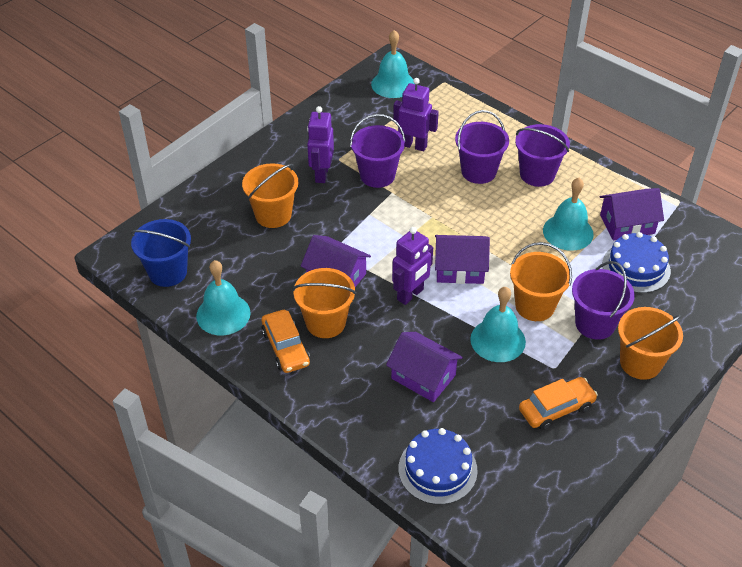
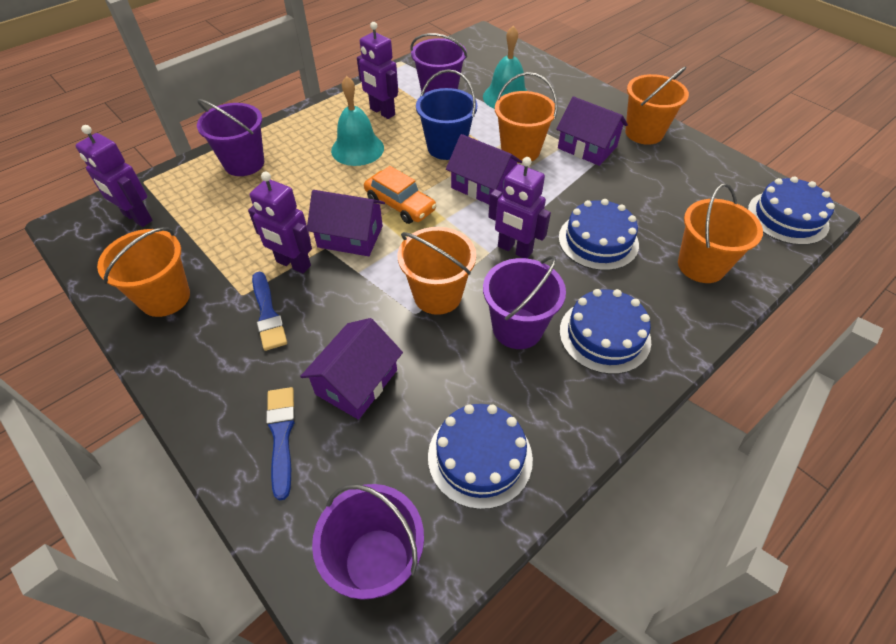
blue brush: 0 -> 2
blue cake: 2 -> 4
orange bucket: 4 -> 5
orange car: 2 -> 1
purple robot: 3 -> 4
turquoise bell: 4 -> 2

